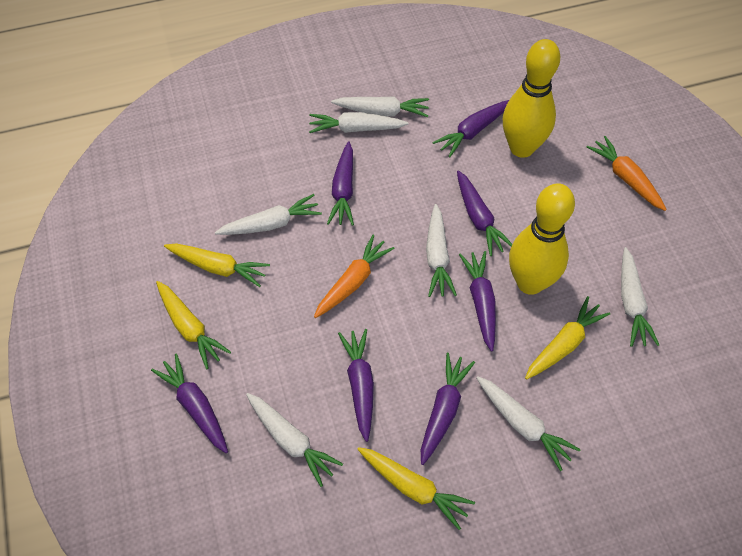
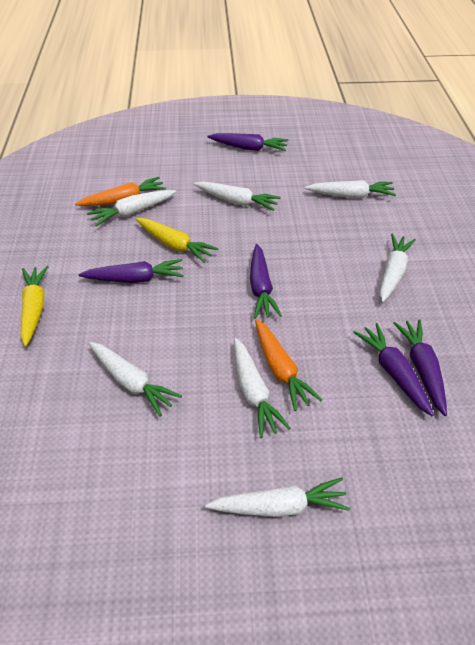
purple carrot: 7 -> 5
yellow bowling pin: 2 -> 0
yellow carrot: 4 -> 2

